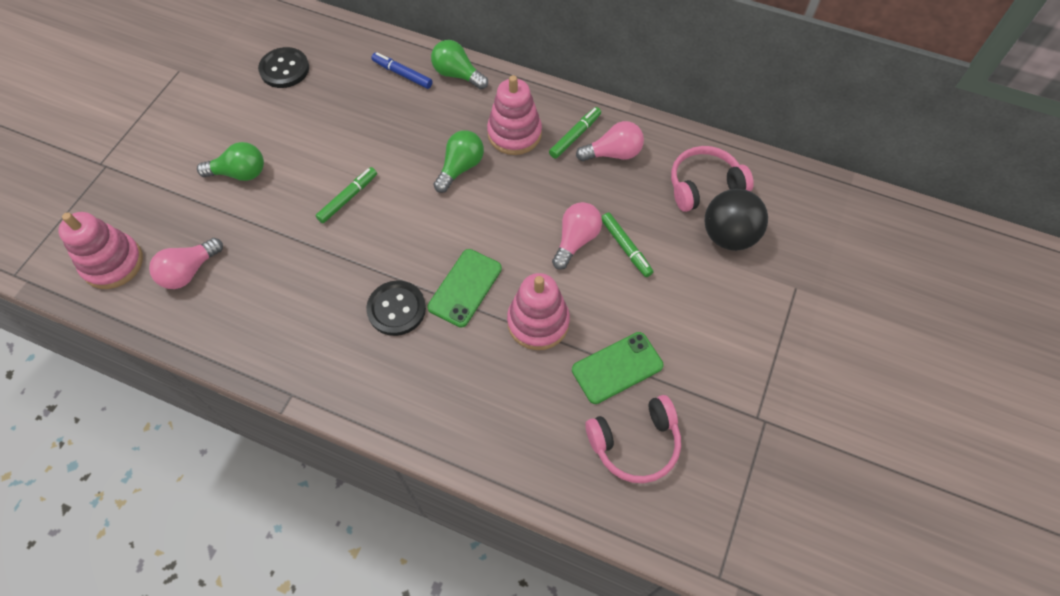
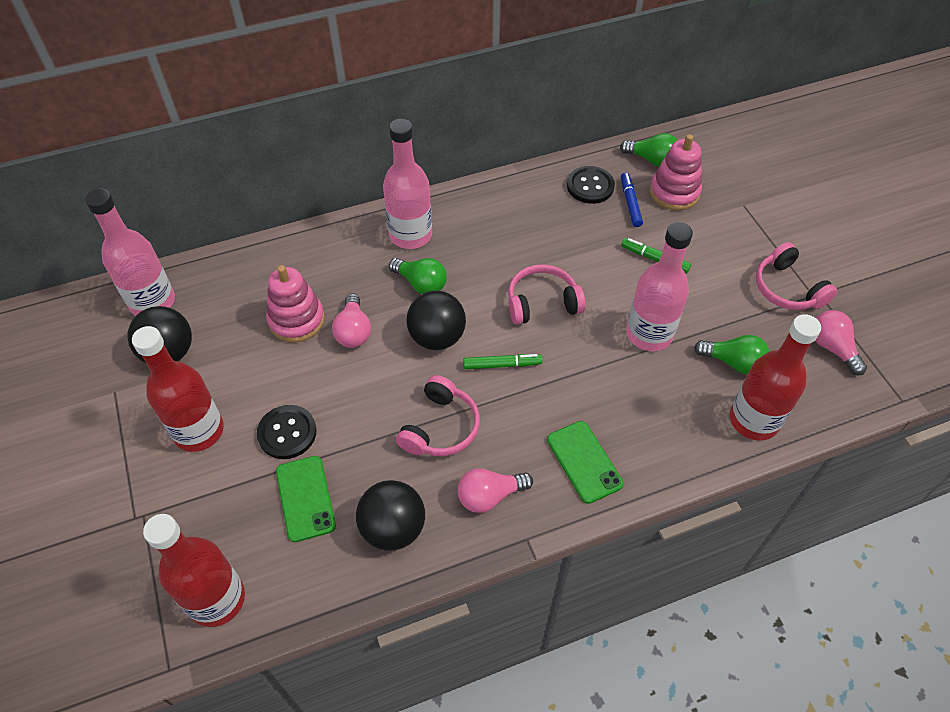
black ball: 1 -> 3
green marker: 3 -> 2
pink bottle: 0 -> 3
pink headphones: 2 -> 3
pink stacking toy: 3 -> 2
red bottle: 0 -> 3

